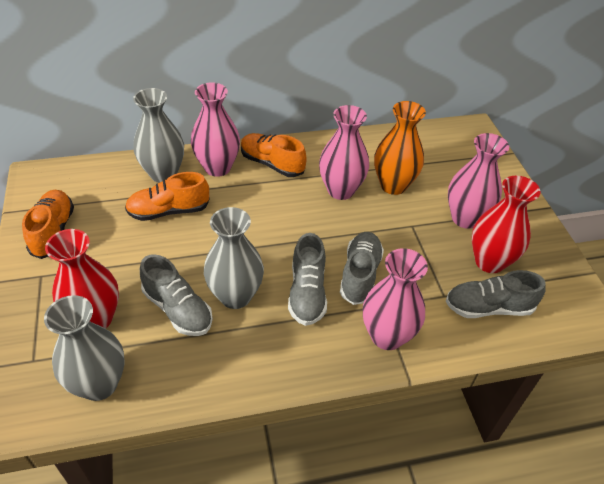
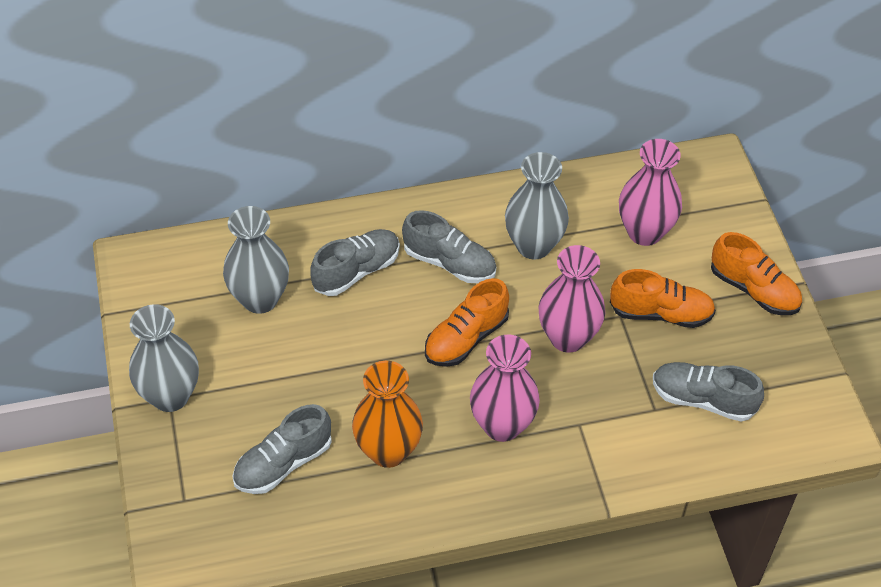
pink vase: 4 -> 3
red vase: 2 -> 0

